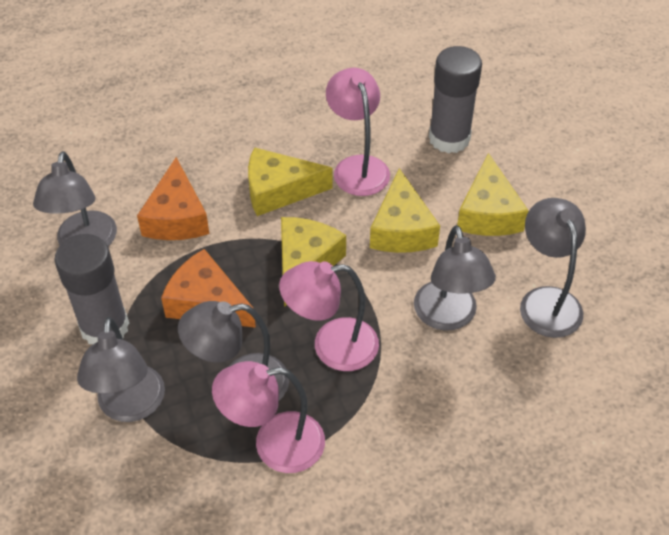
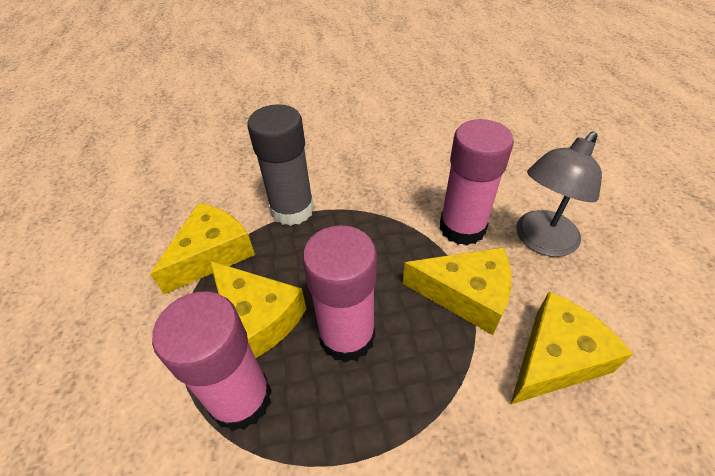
grey glue stick: 2 -> 1
grey lamp: 5 -> 1
orange cheese: 2 -> 0
pink glue stick: 0 -> 3
pink lamp: 3 -> 0

